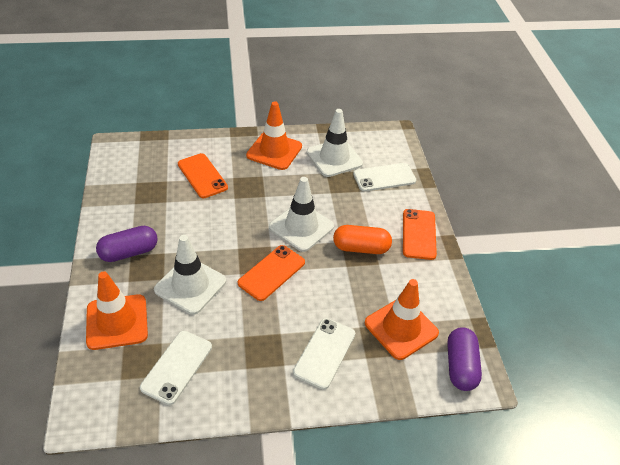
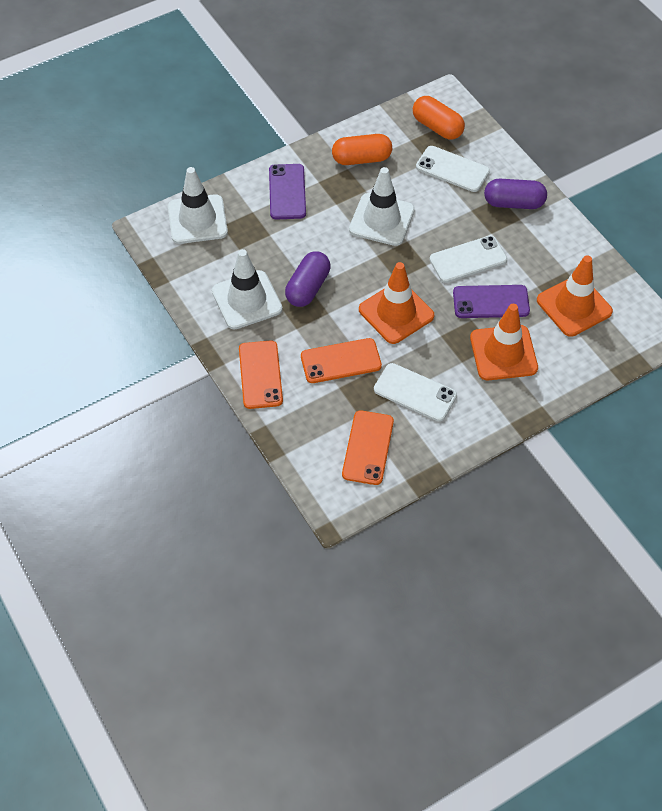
orange capsule: 1 -> 2
purple phone: 0 -> 2

